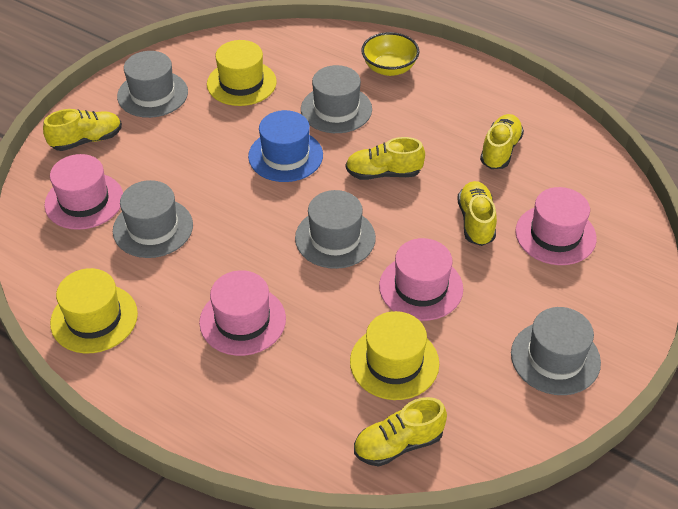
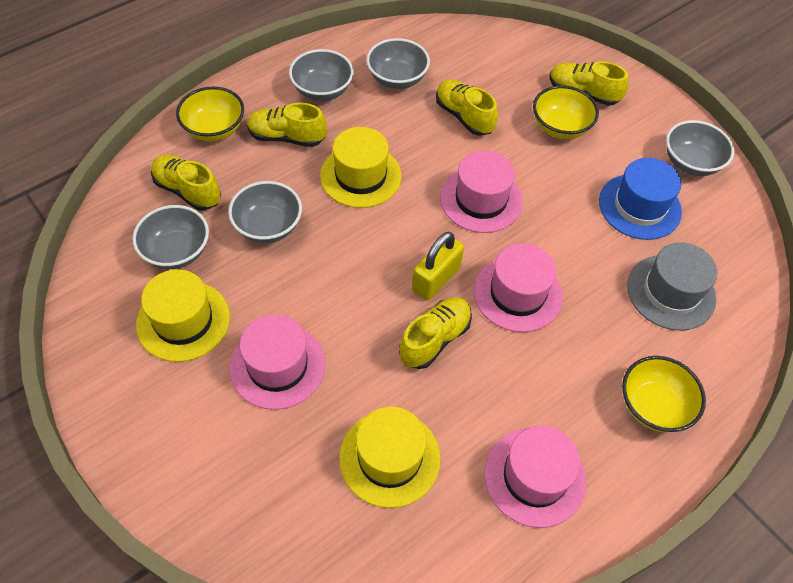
grey bowl: 0 -> 5
grey hat: 5 -> 1
yellow bowl: 1 -> 3
yellow padlock: 0 -> 1

